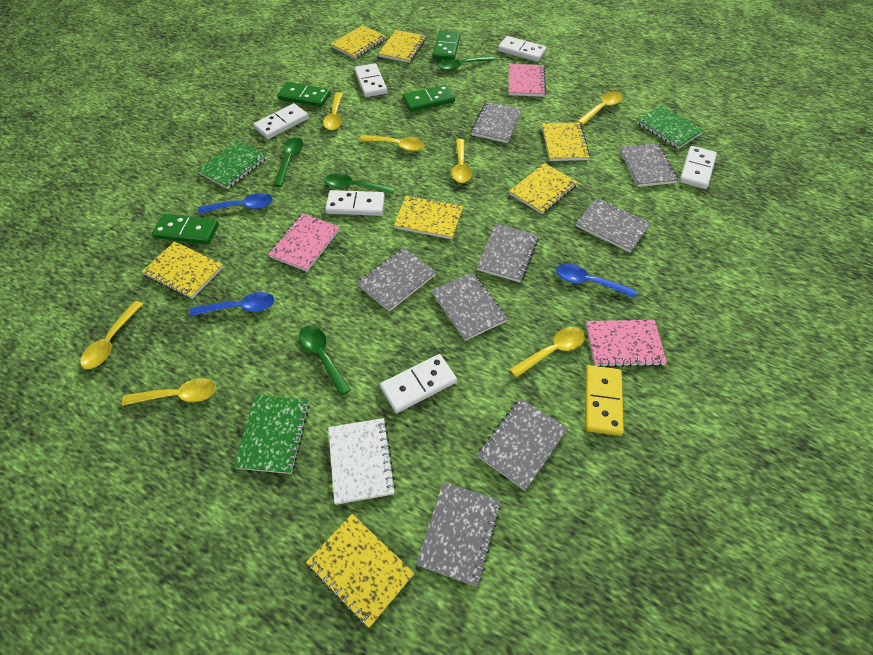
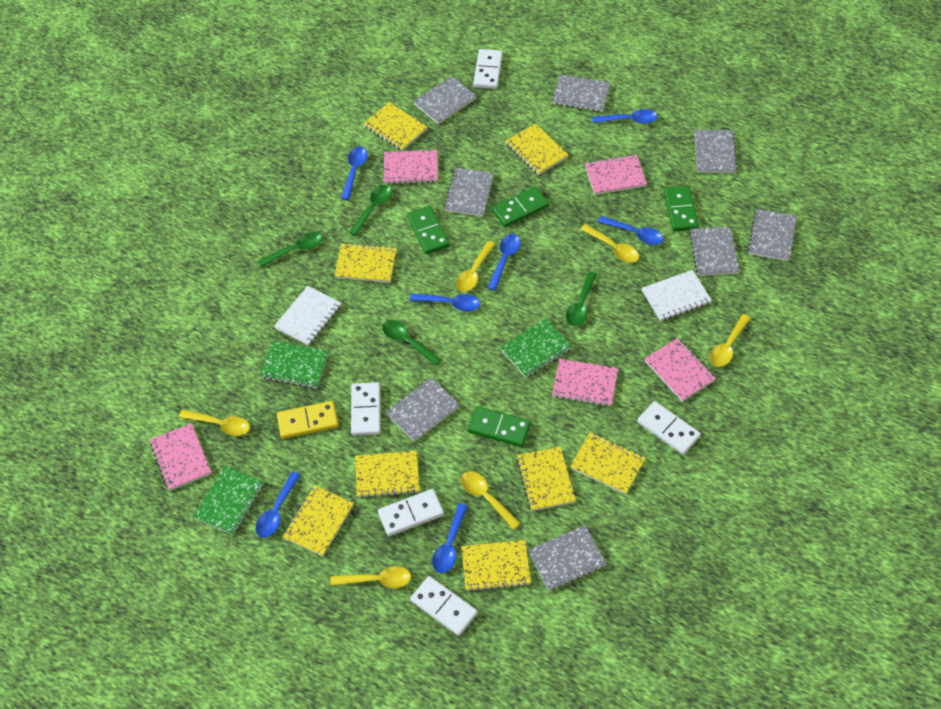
blue spoon: 3 -> 7
pink notebook: 3 -> 5
white domino: 6 -> 5
white notebook: 1 -> 2
yellow notebook: 7 -> 8
yellow spoon: 7 -> 6

